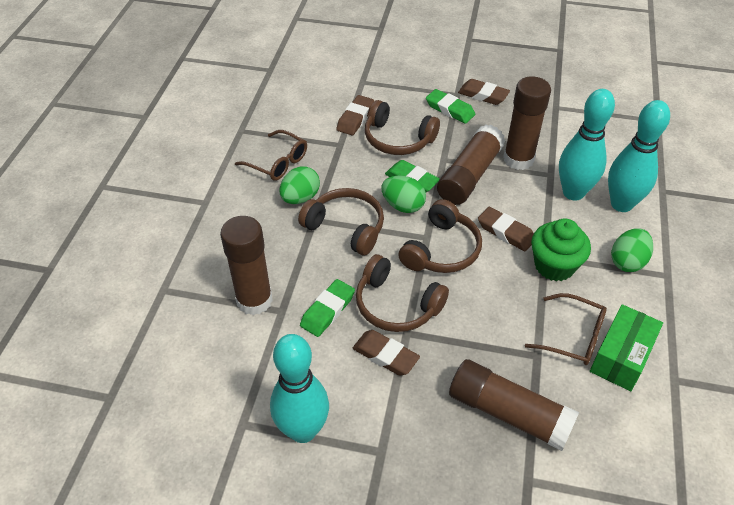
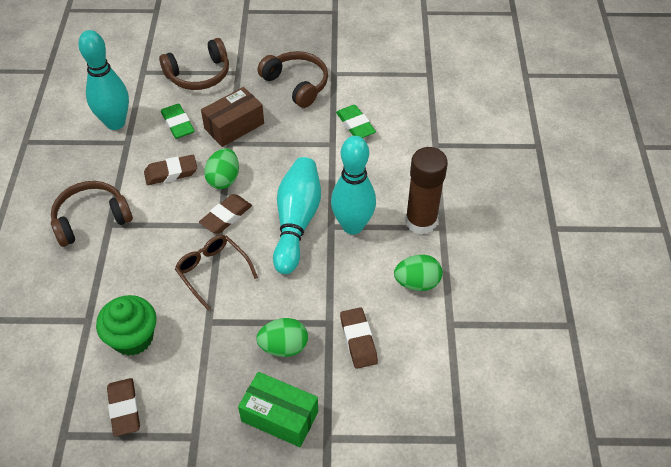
brown box: 0 -> 1
brown glasses: 2 -> 1
brown glue stick: 4 -> 1
brown headphones: 4 -> 3
green eraser: 3 -> 2

